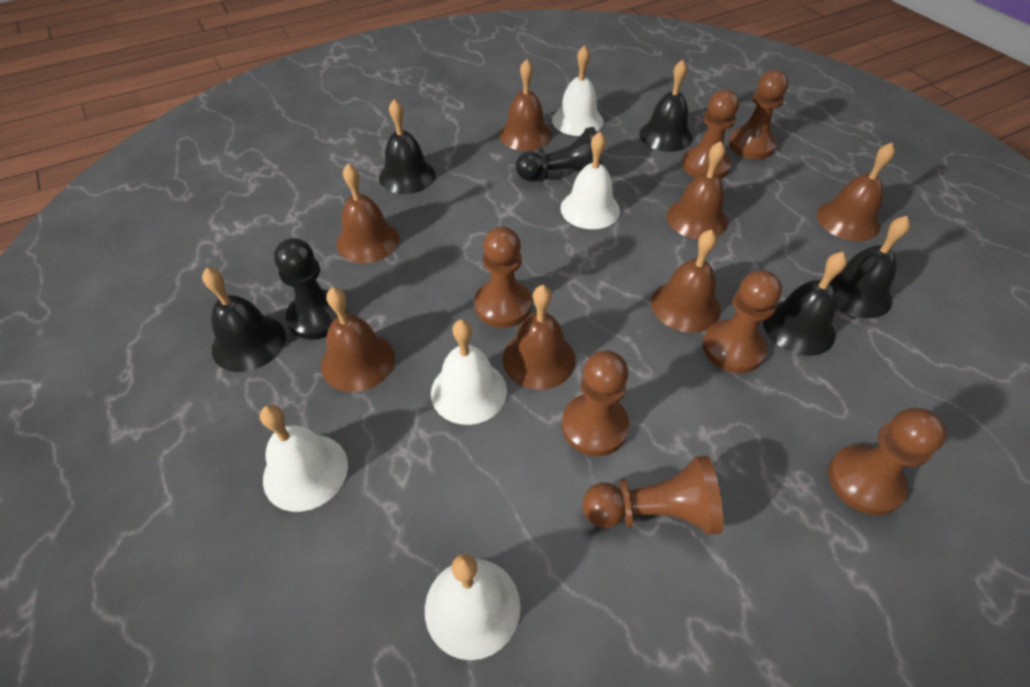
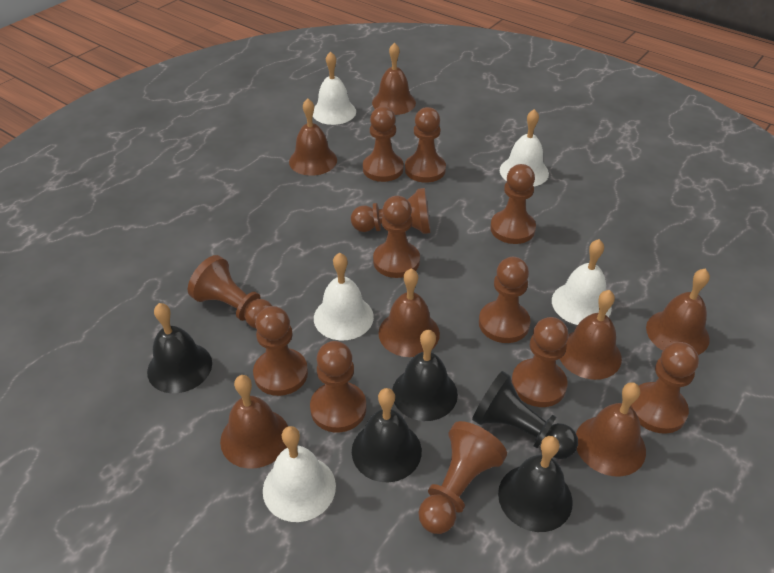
black bell: 5 -> 4
black pawn: 2 -> 1
brown pawn: 7 -> 12

